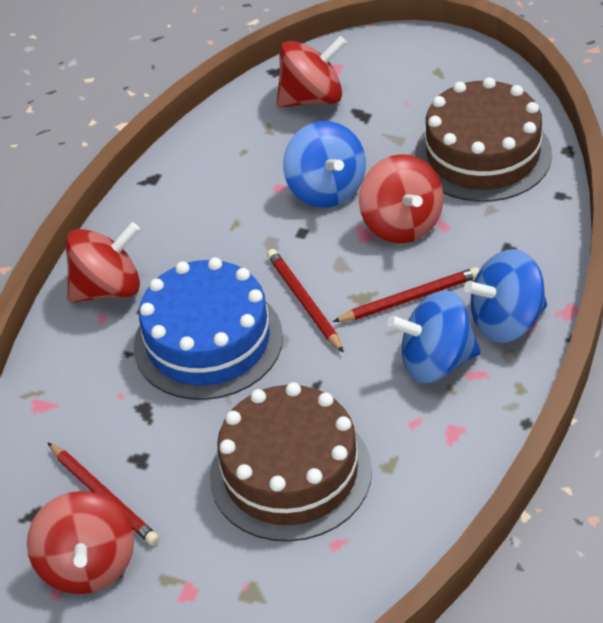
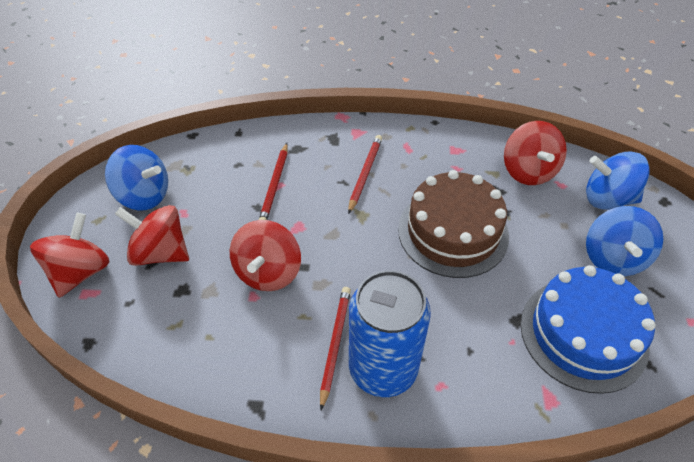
blue can: 0 -> 1
brown cake: 2 -> 1

